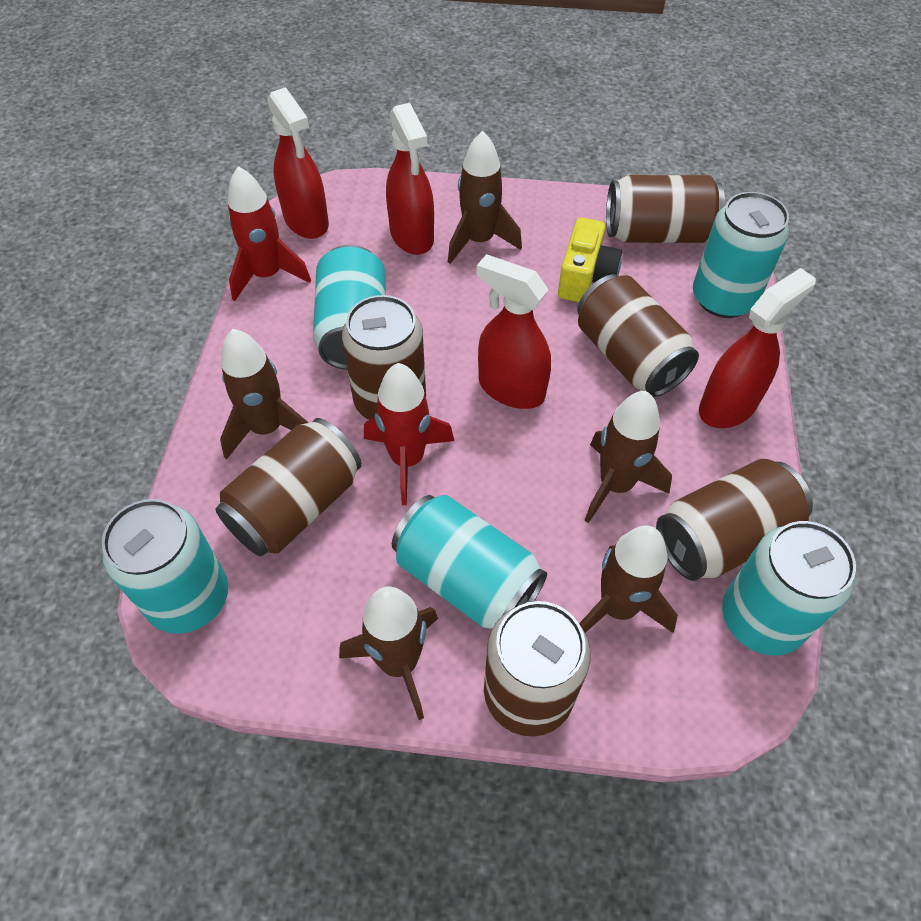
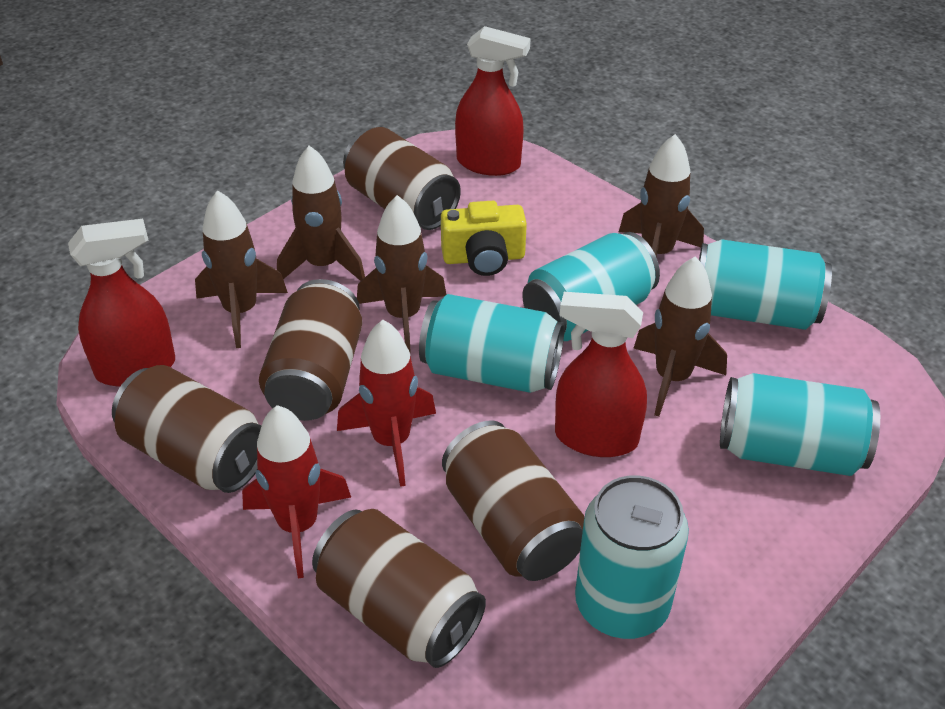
brown can: 6 -> 5
red spray bottle: 4 -> 3

